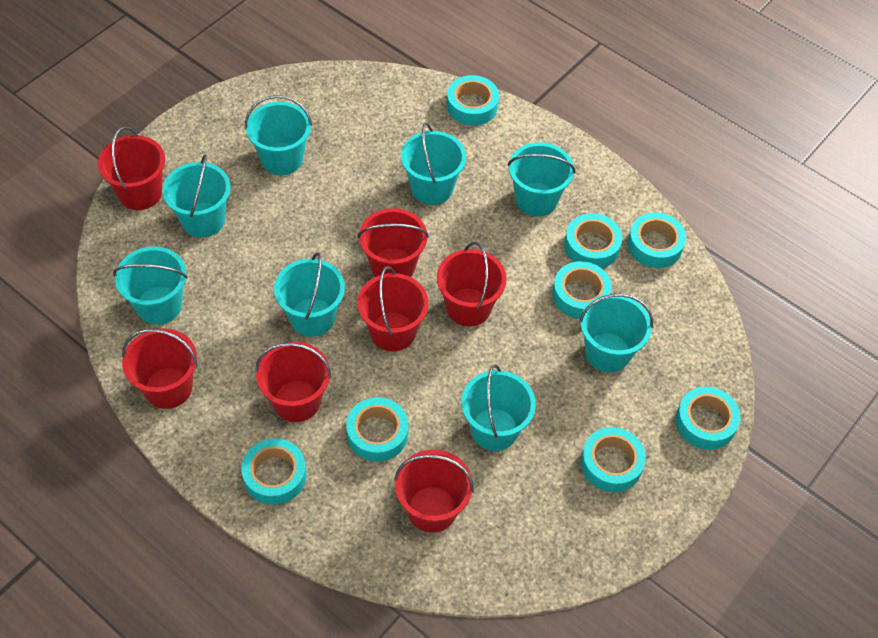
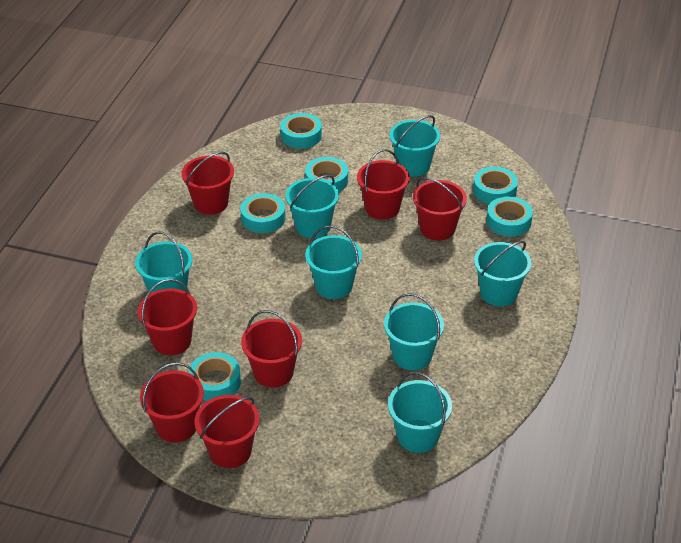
turquoise bucket: 8 -> 7
turquoise tape: 8 -> 6

